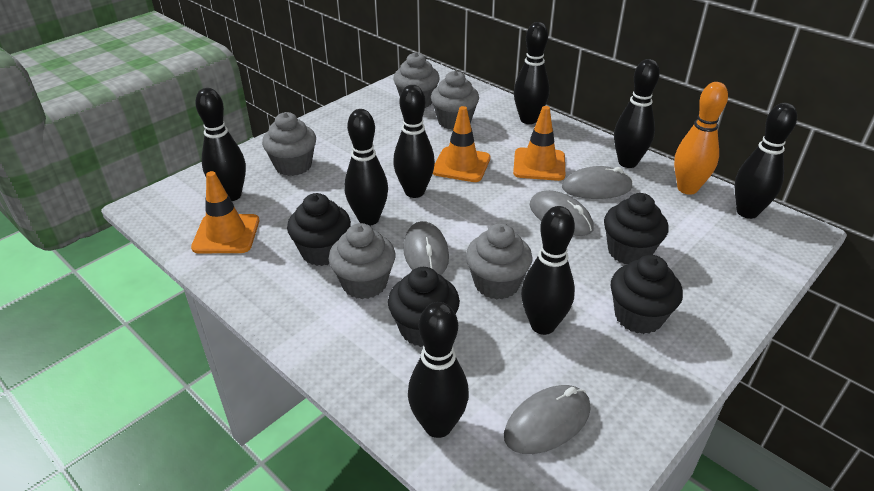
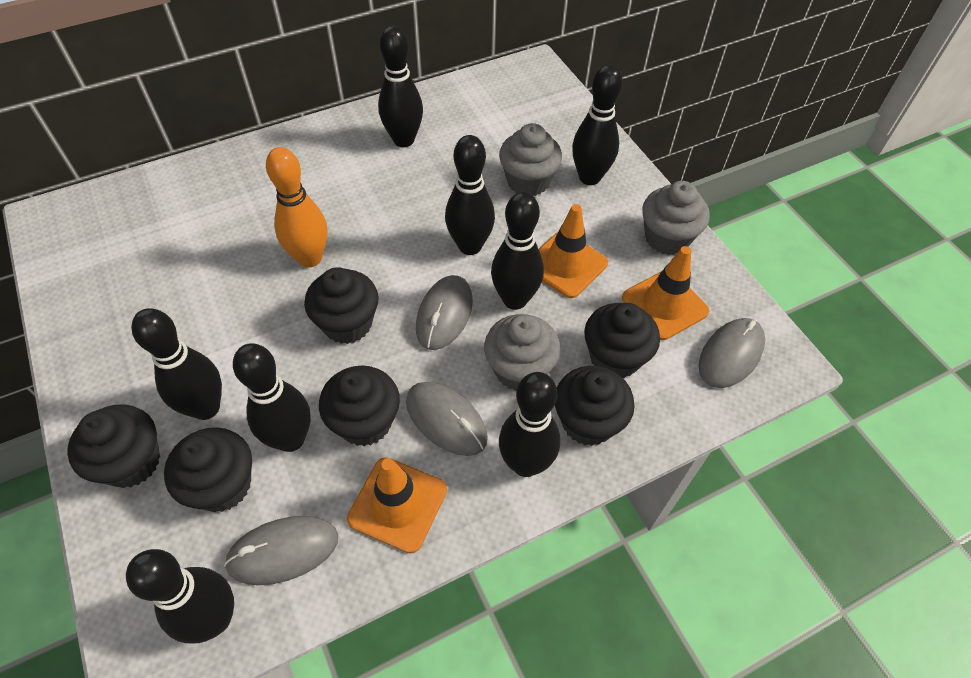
black cupcake: 4 -> 6
grey cupcake: 5 -> 3

